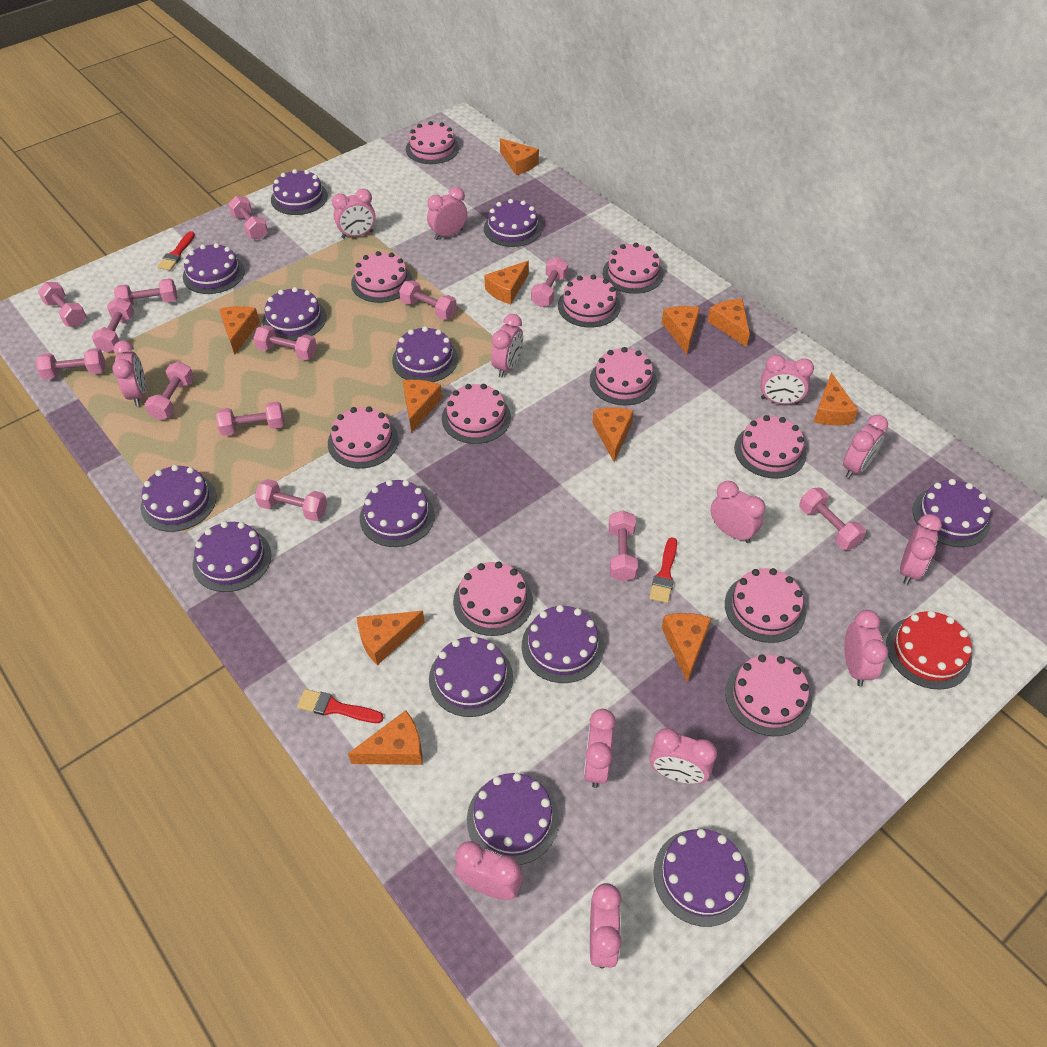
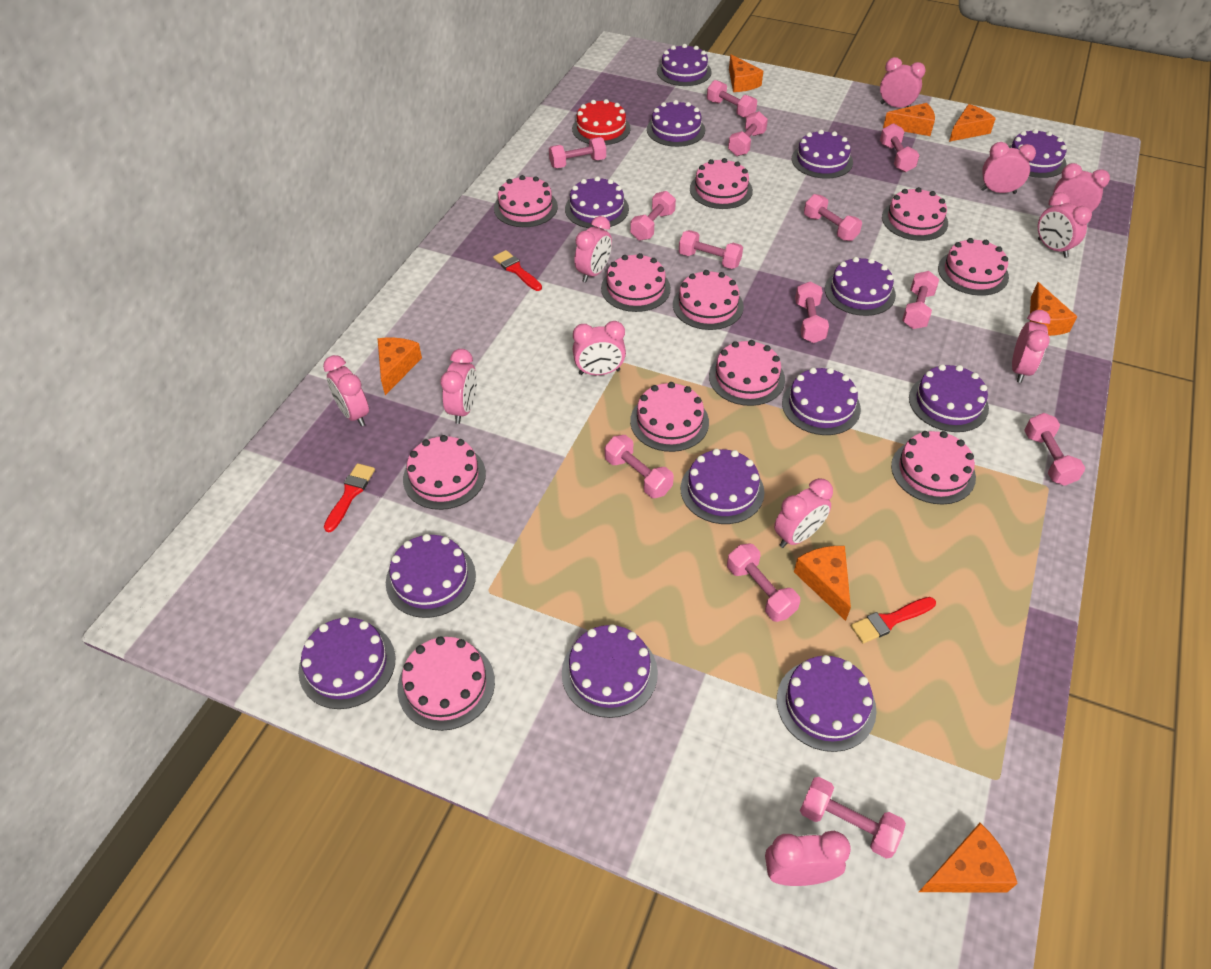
orange cheese: 11 -> 7
pink clock: 13 -> 11

